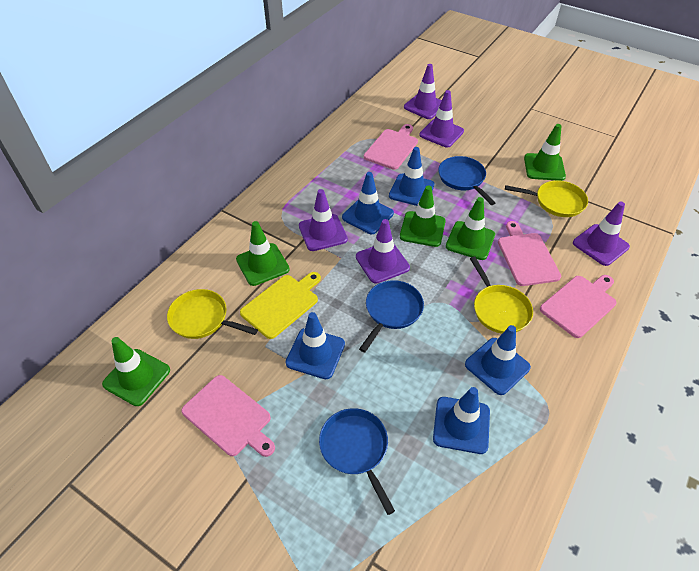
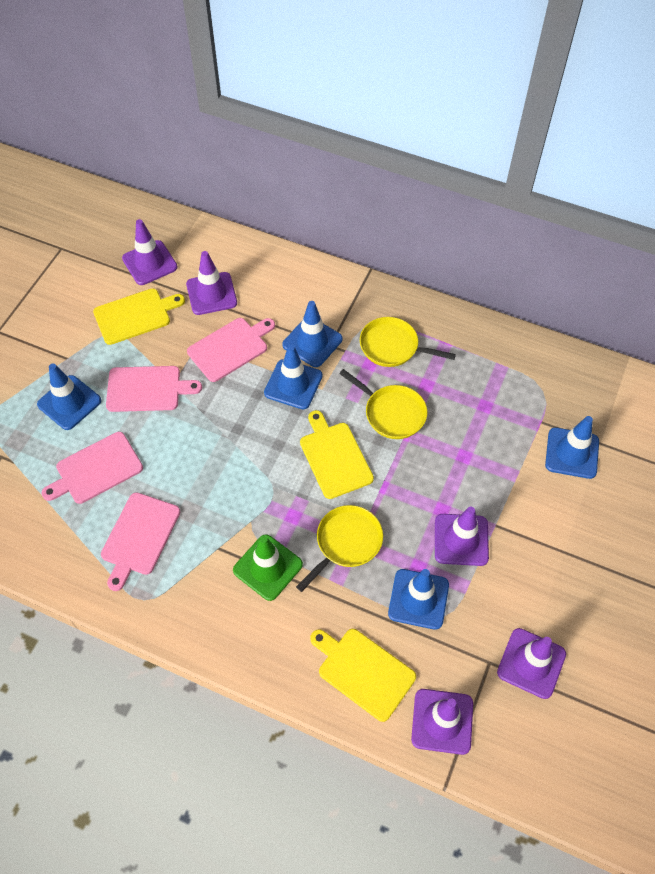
blue pan: 3 -> 0
green traffic cone: 5 -> 1
yellow cutting board: 1 -> 3

